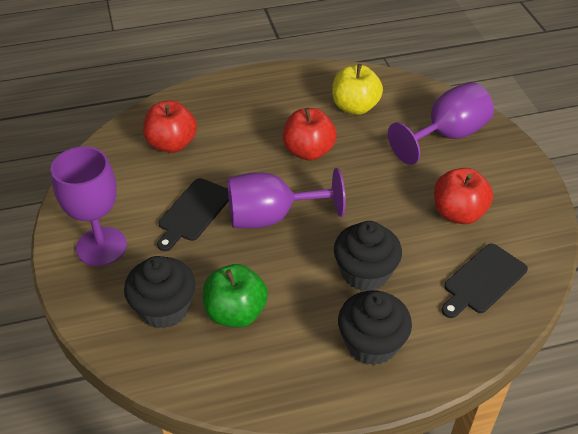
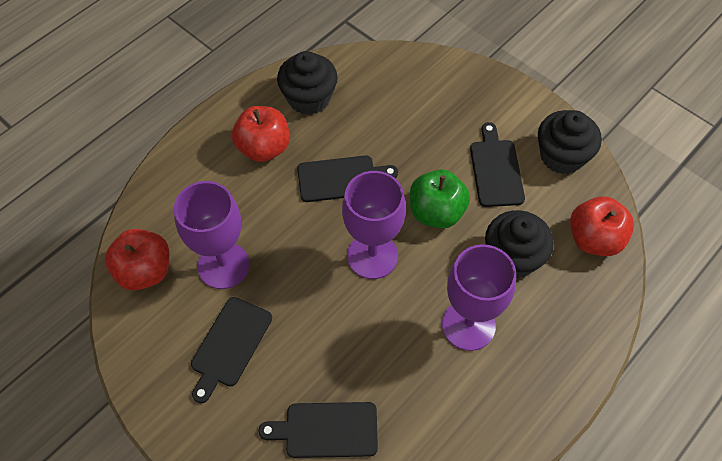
black cutting board: 2 -> 4
yellow apple: 1 -> 0

